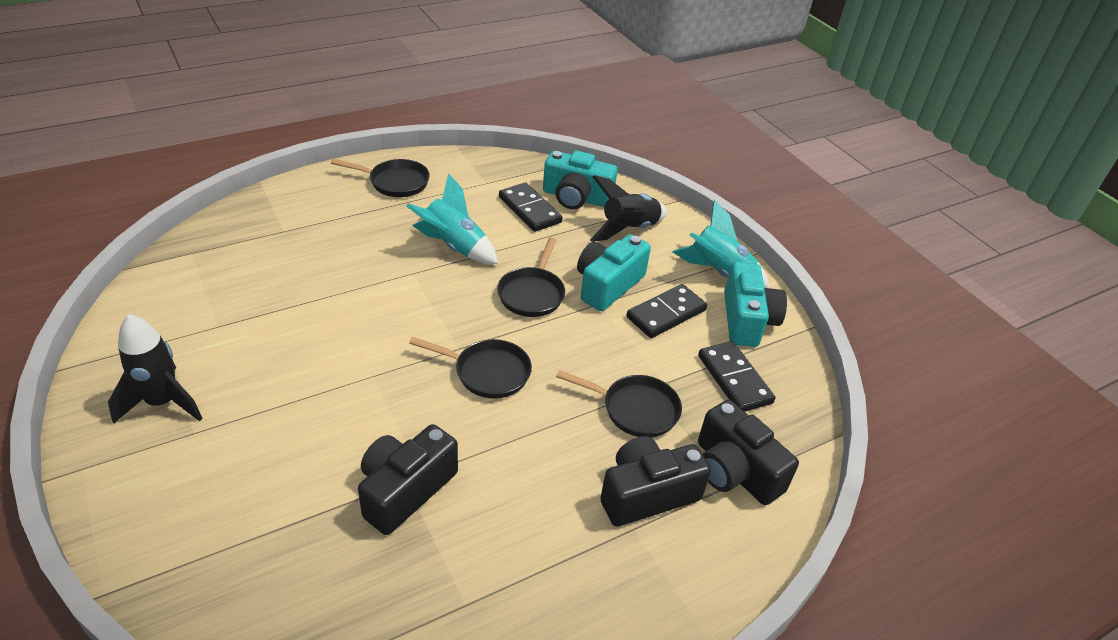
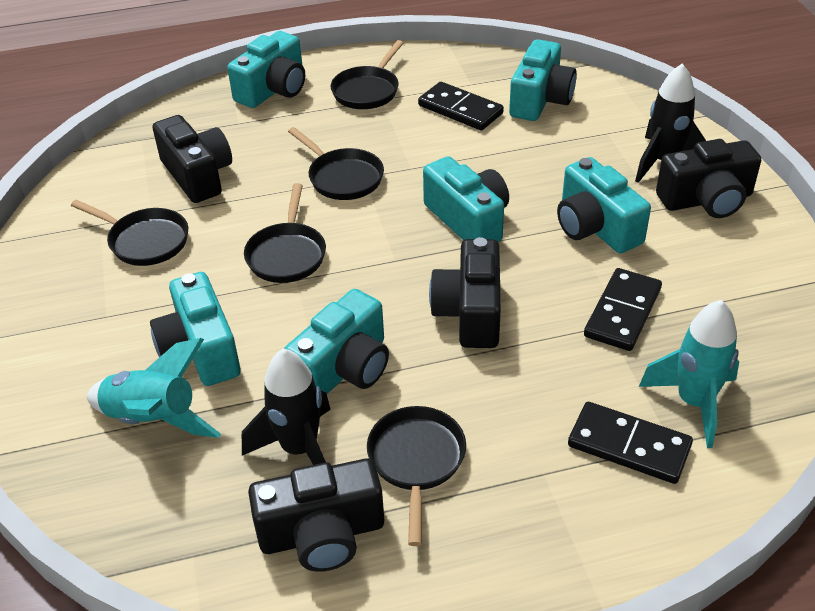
black camera: 3 -> 4
black pan: 4 -> 5
turquoise camera: 3 -> 6

